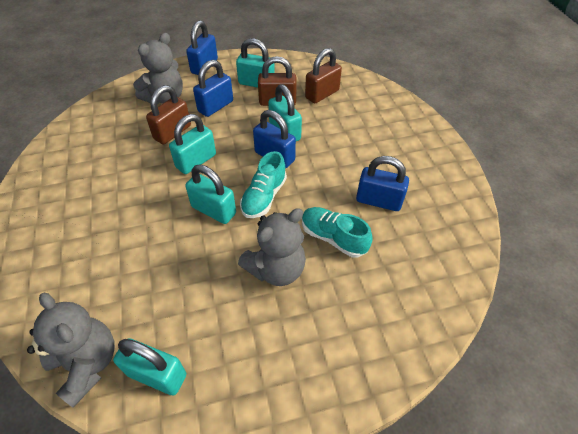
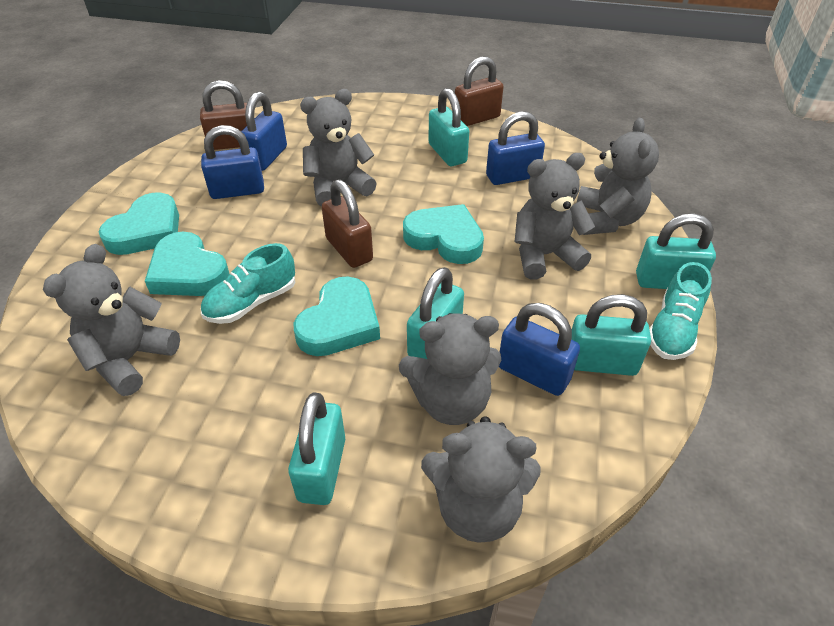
grey teddy bear: 3 -> 6
turquoise heart: 0 -> 4

